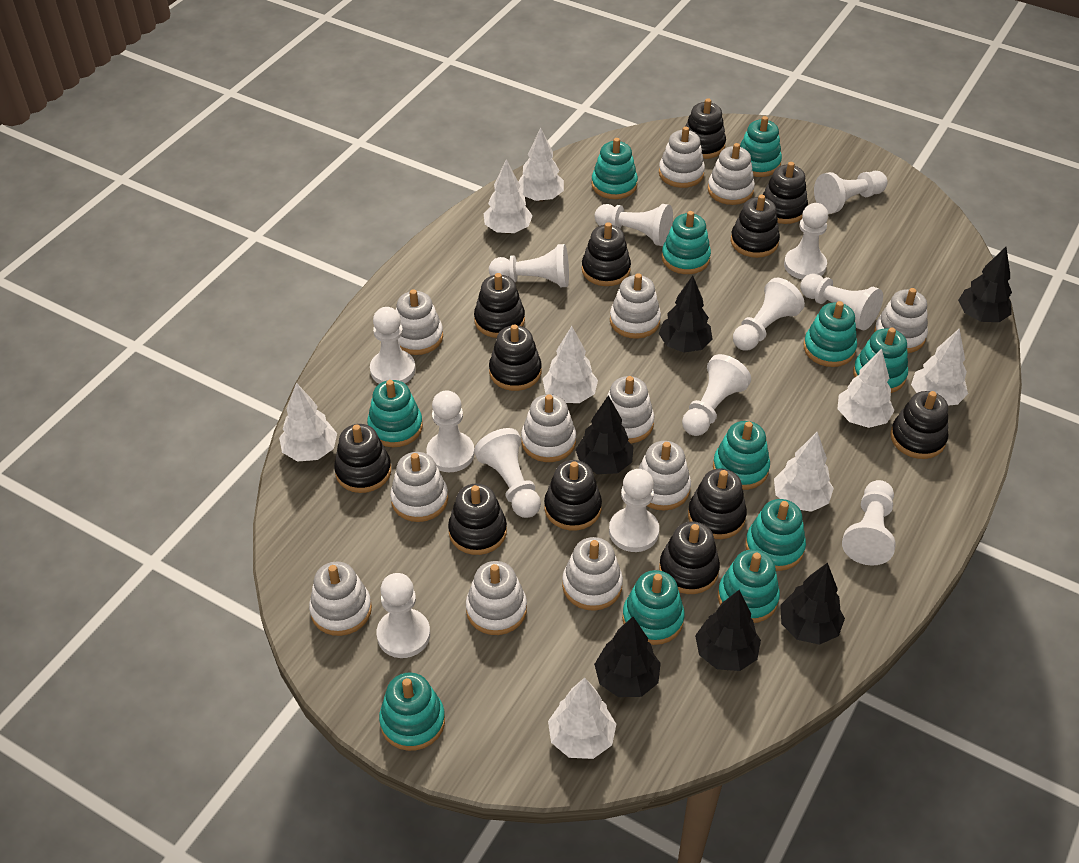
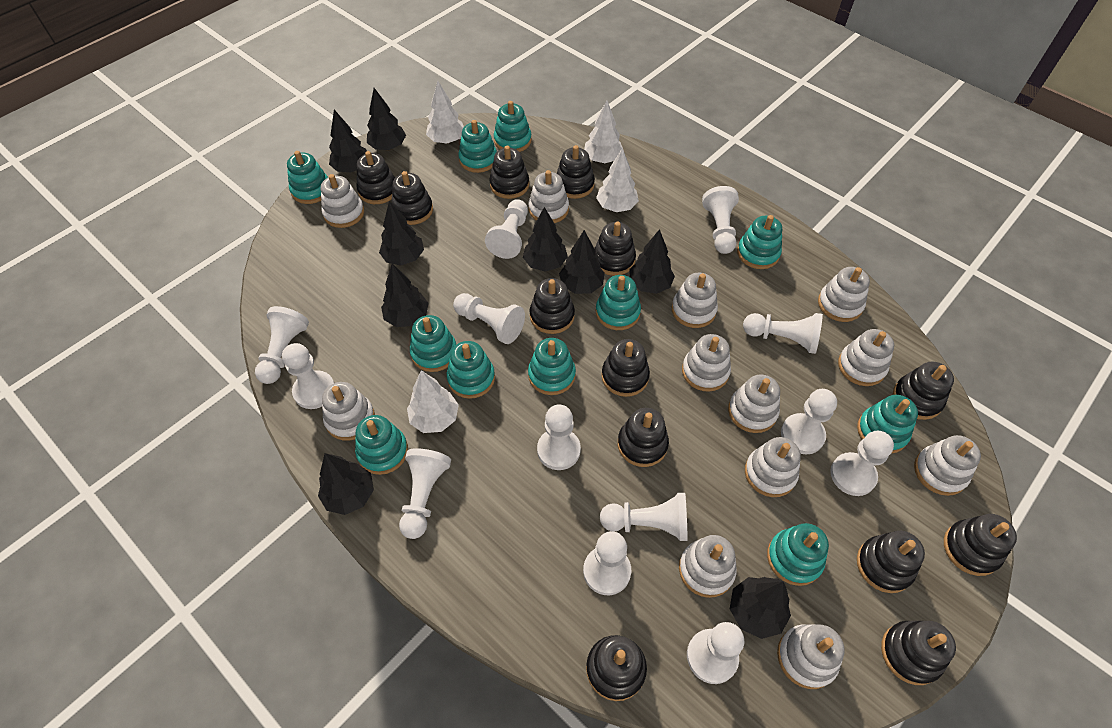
black stacking toy: 12 -> 13
black tree: 6 -> 9
white tree: 8 -> 4

